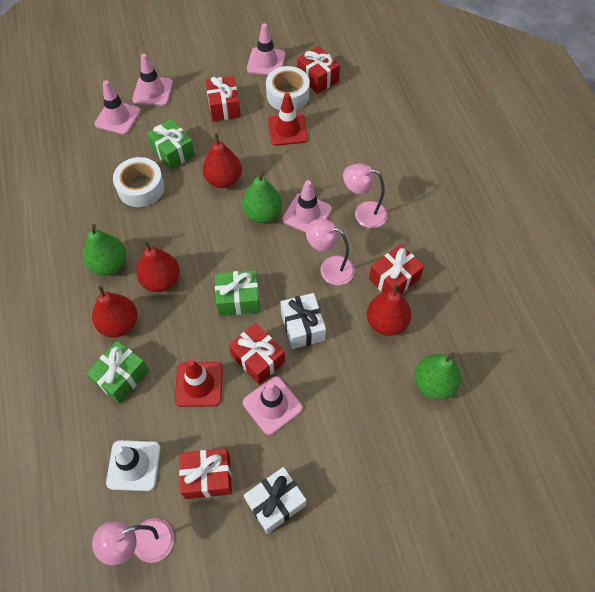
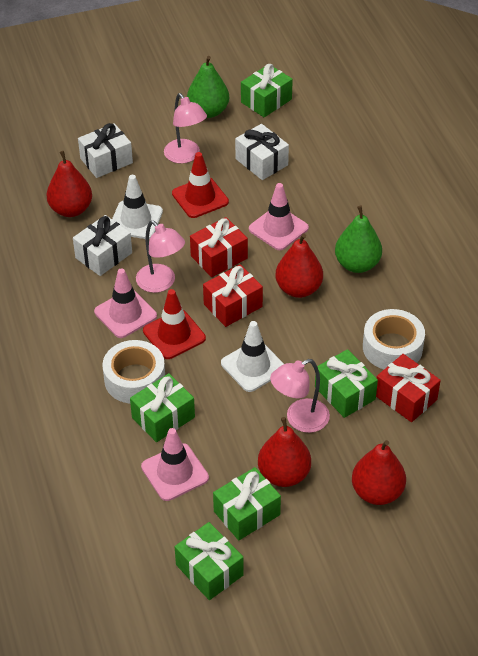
green gift: 3 -> 5
green pear: 3 -> 2
pink traffic cone: 5 -> 3
red gift: 5 -> 3
white gift: 2 -> 3
white traffic cone: 1 -> 2

